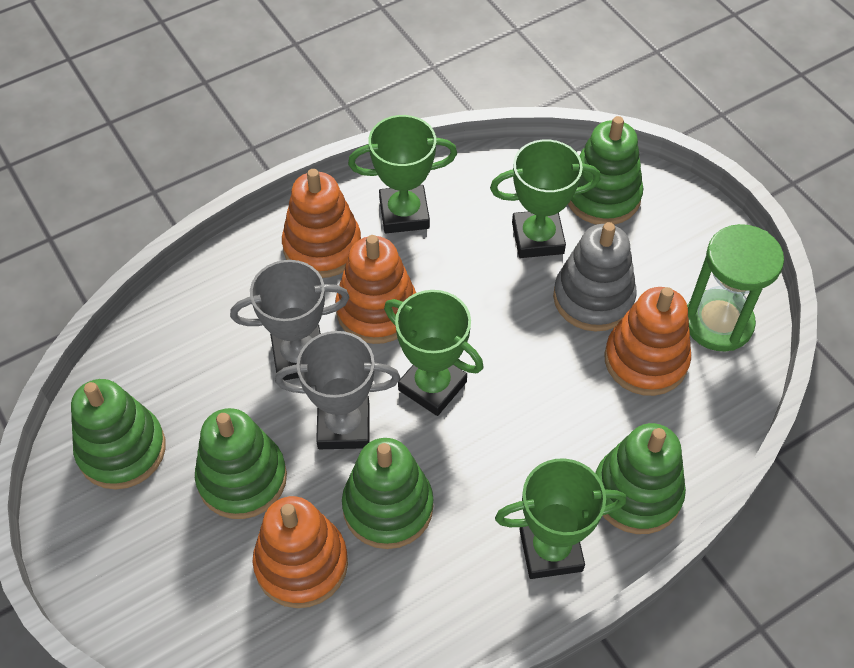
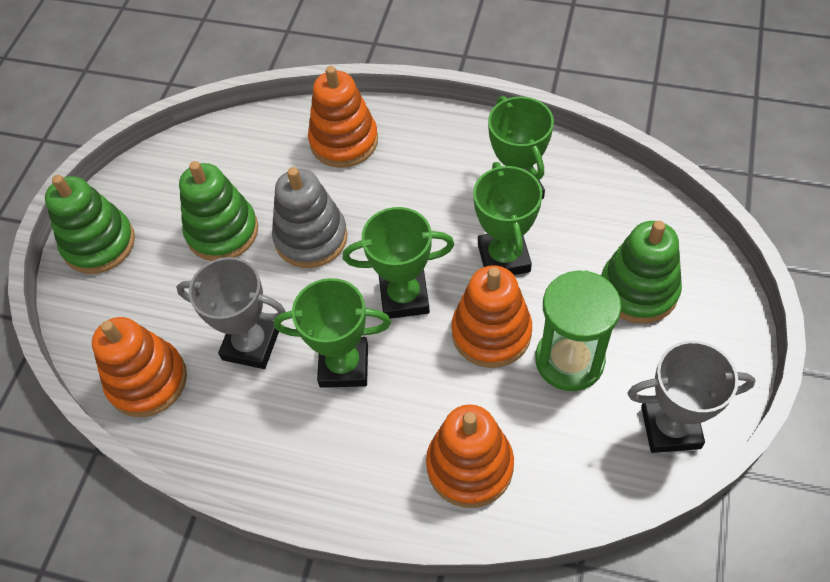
green stacking toy: 5 -> 3

